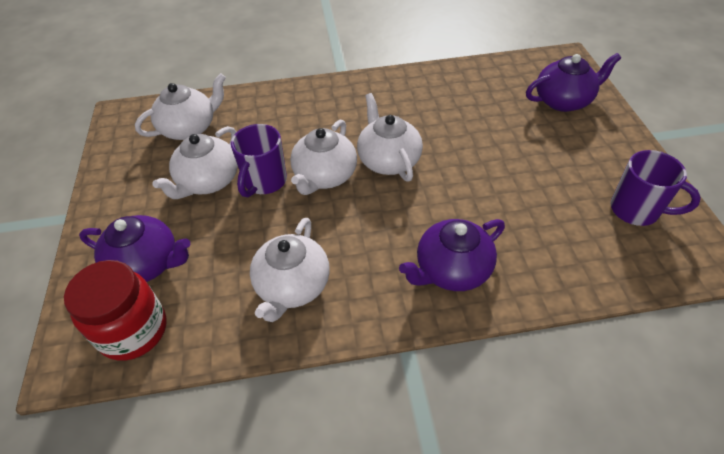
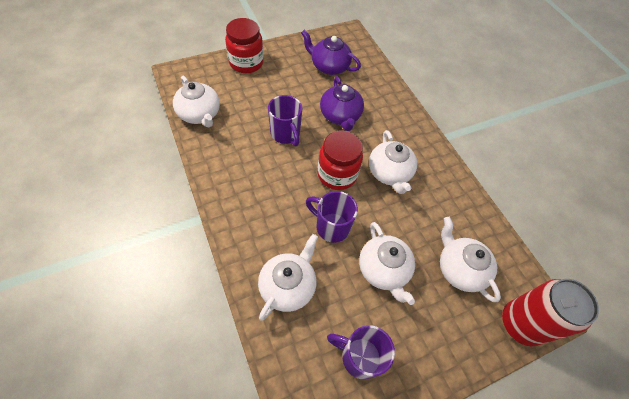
purple mug: 2 -> 3
purple teapot: 3 -> 2
red can: 0 -> 1
red jar: 1 -> 2

